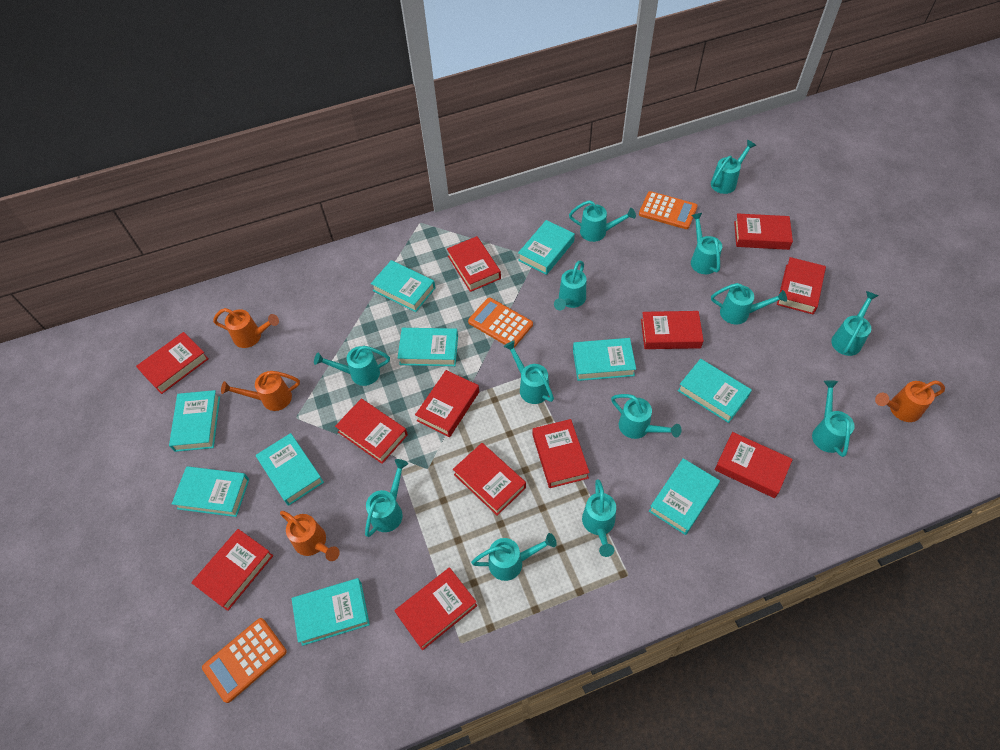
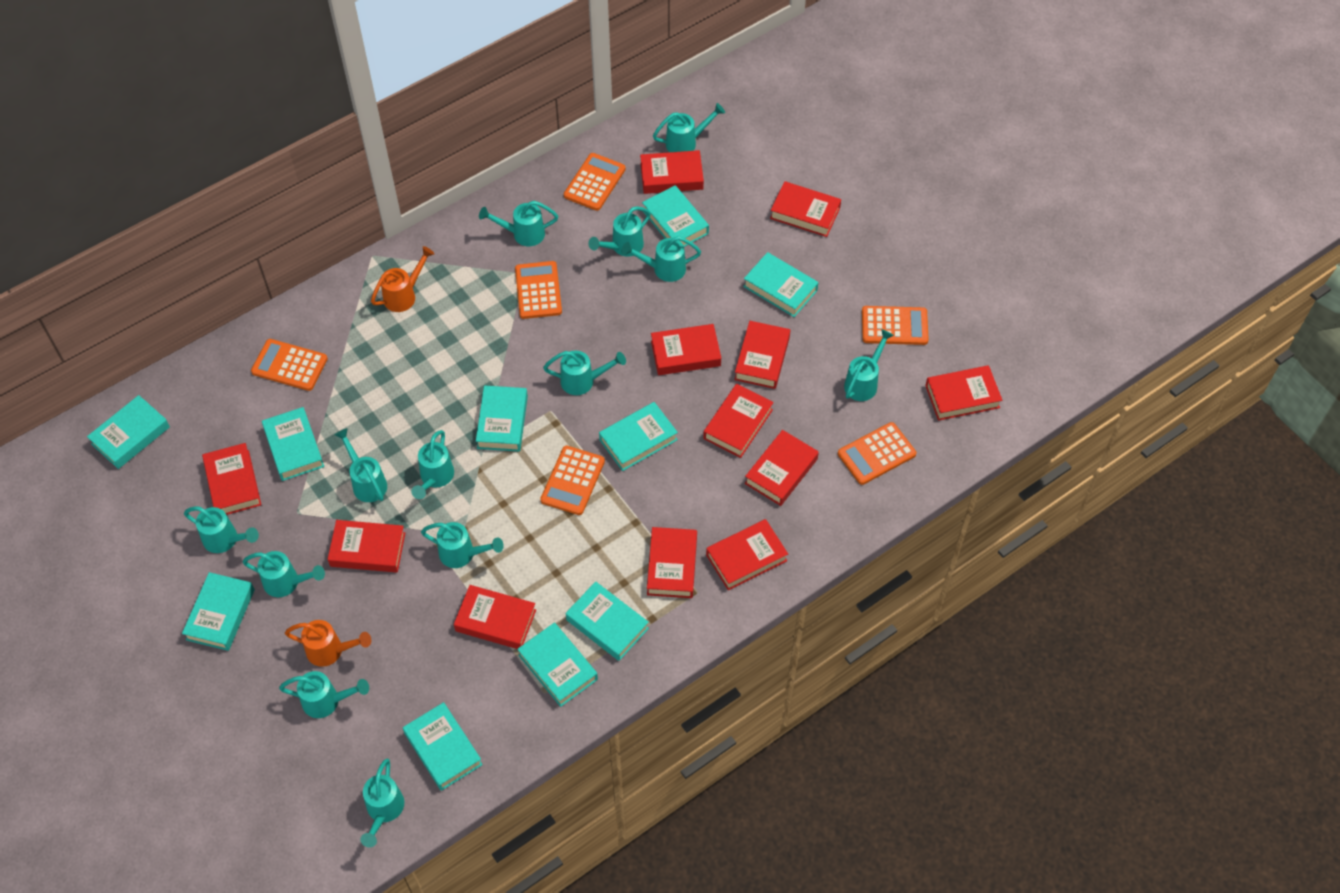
orange calculator: 3 -> 6
orange watering can: 4 -> 2

